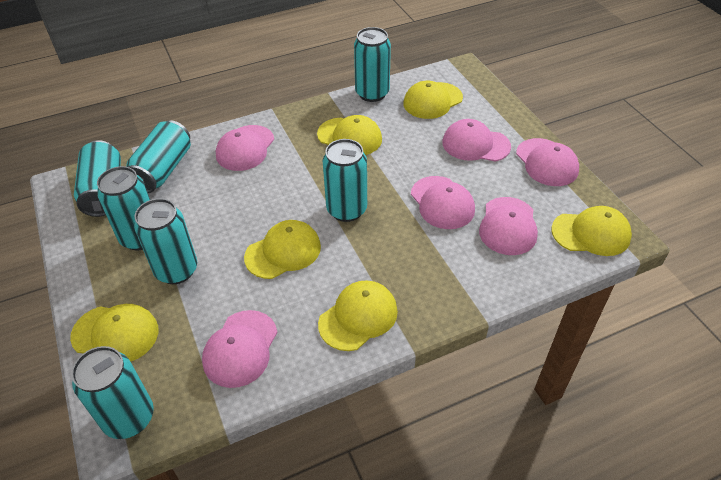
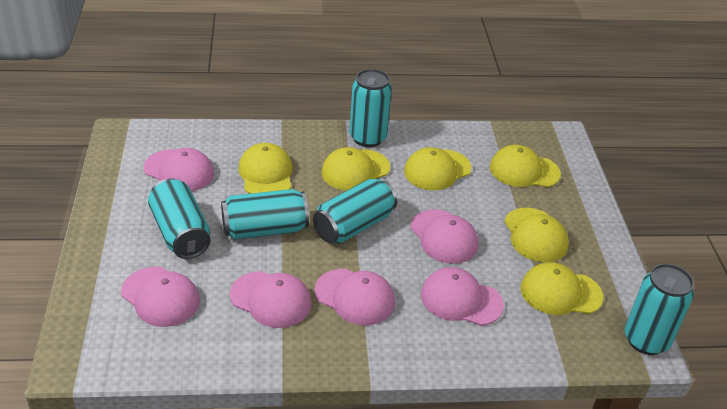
turquoise can: 7 -> 5

